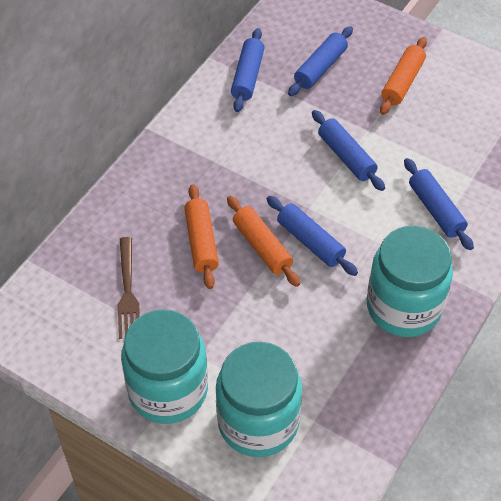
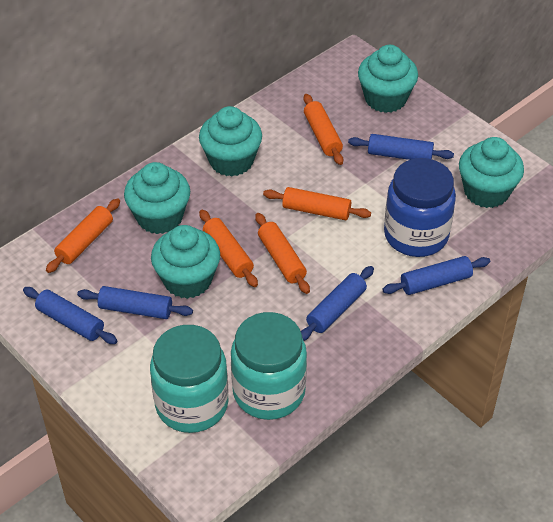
blue jar: 0 -> 1
brown fork: 1 -> 0
orange rolling pin: 3 -> 5
turquoise cupcake: 0 -> 5
turquoise jar: 3 -> 2

